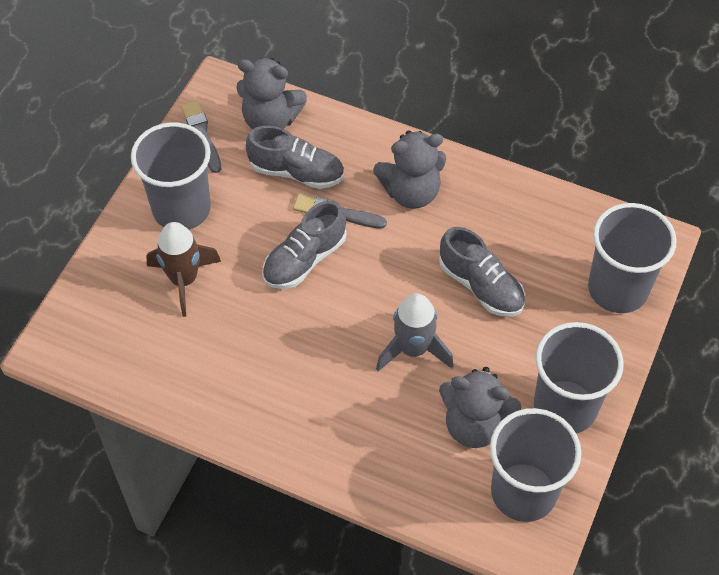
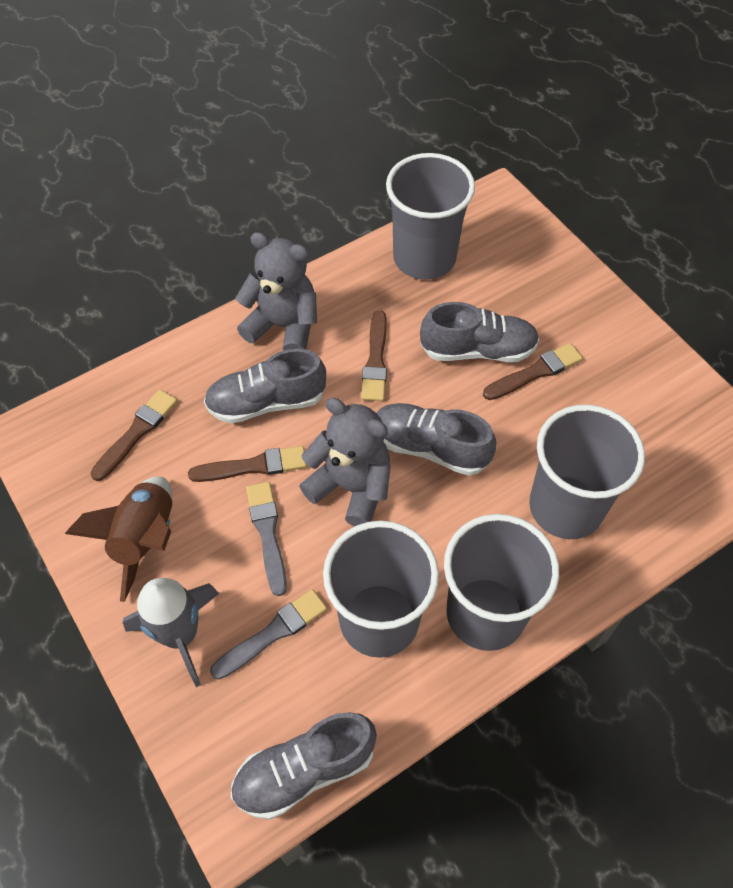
brown brush: 0 -> 4
grey shoe: 3 -> 4
grey teddy bear: 3 -> 2

